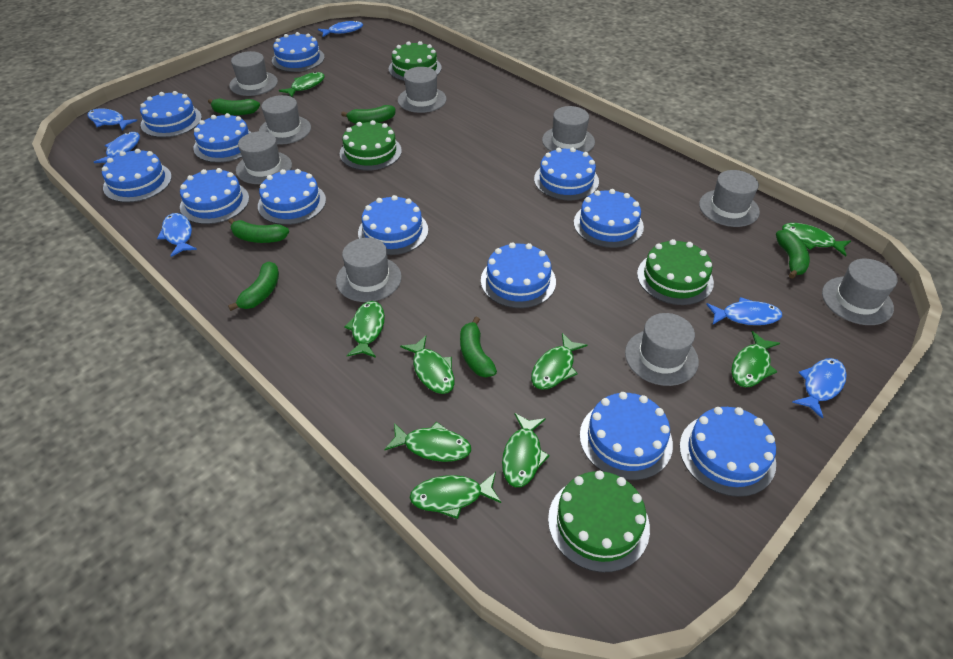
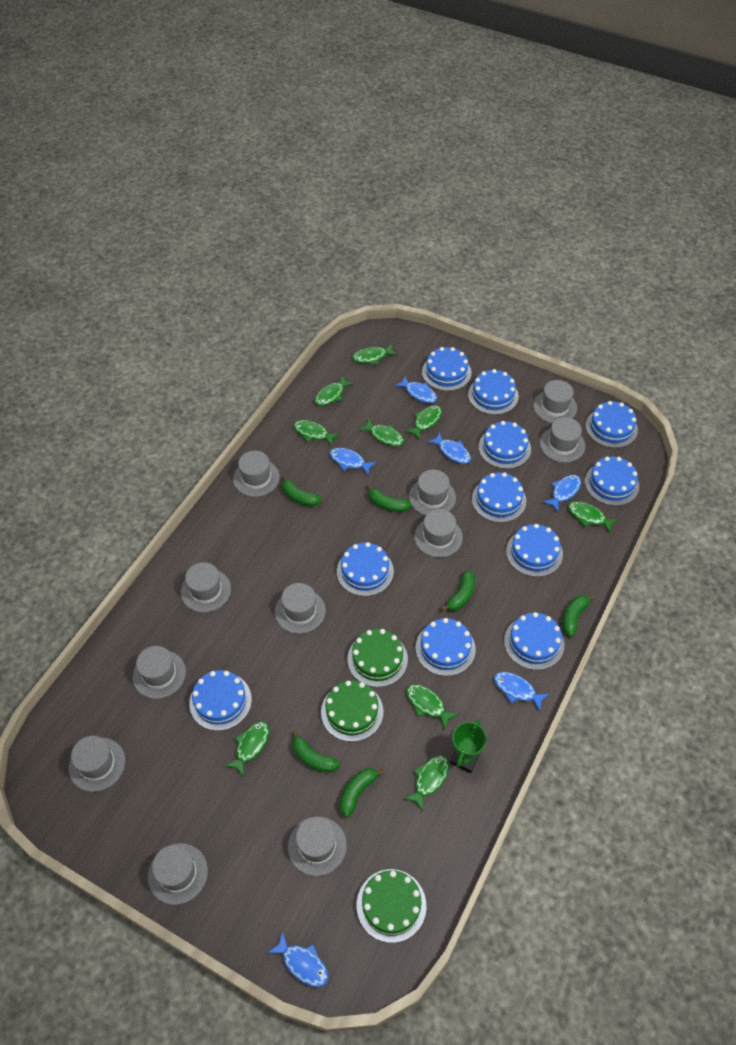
blue cake: 12 -> 11
green cake: 4 -> 3
green trophy: 0 -> 1
grey hat: 9 -> 11

